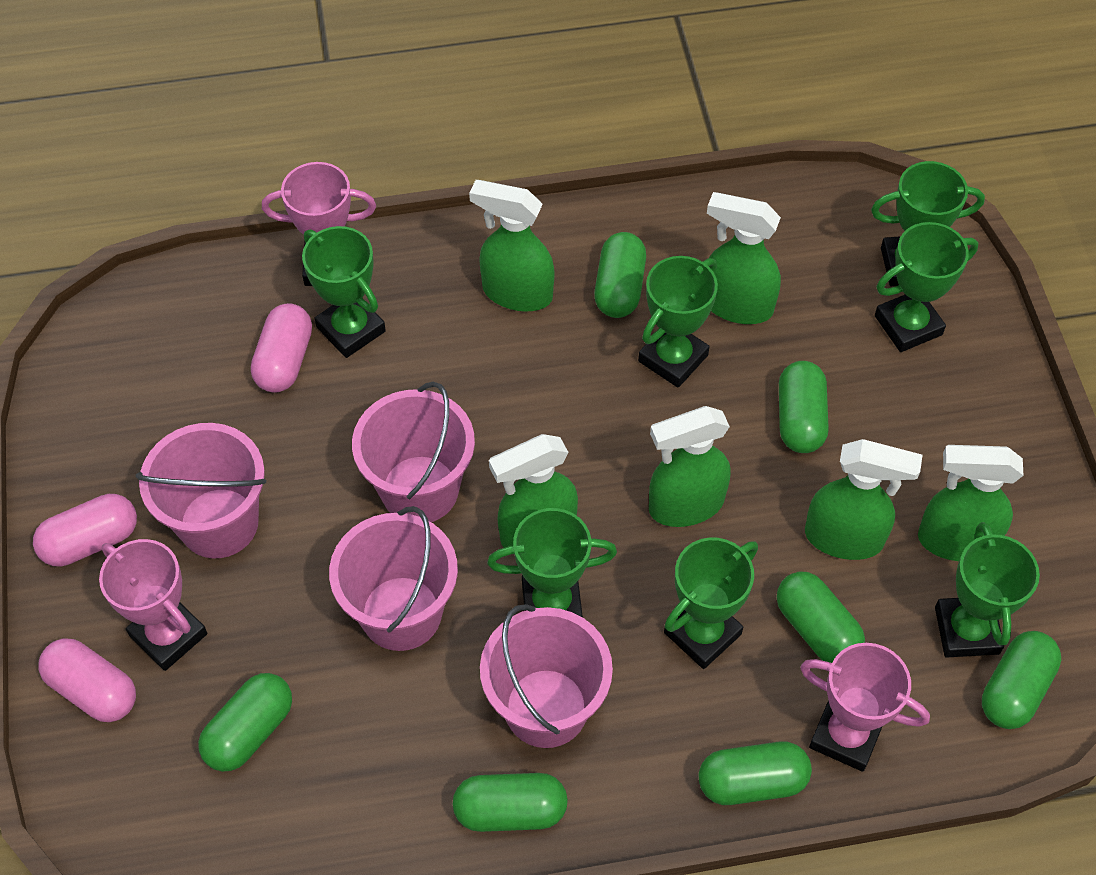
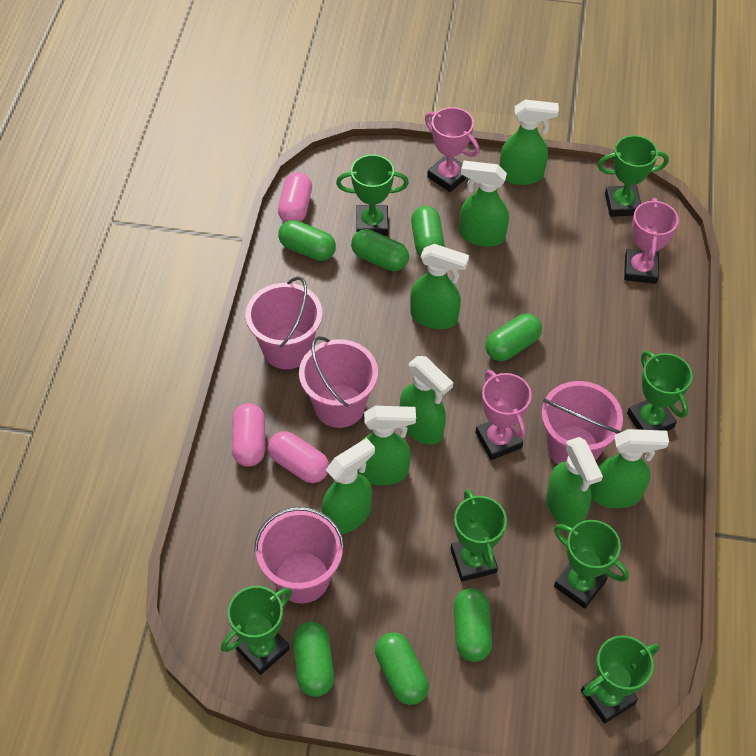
green spray bottle: 6 -> 8

